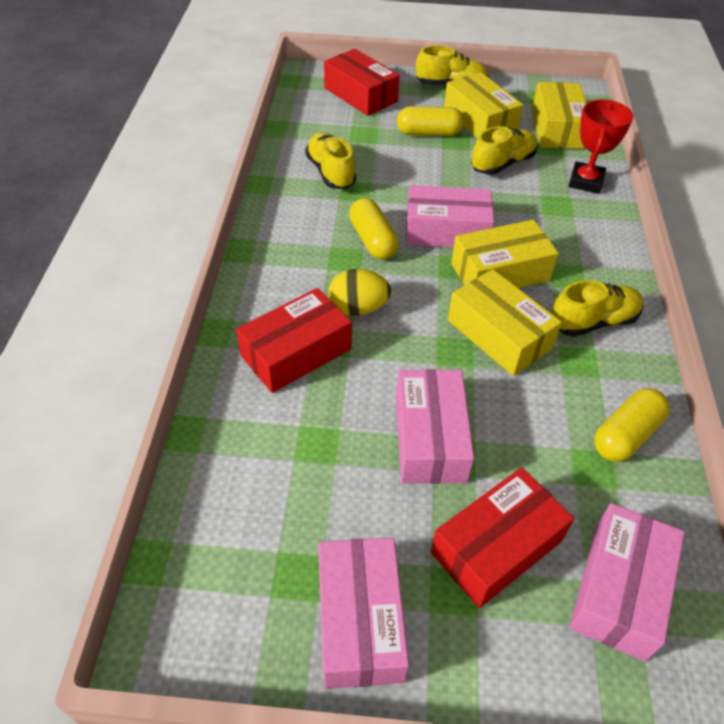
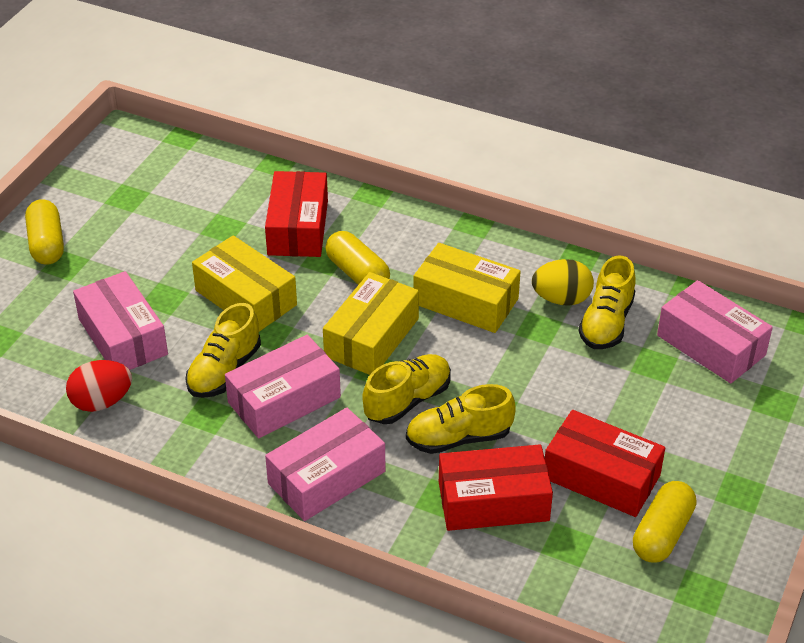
red egg: 0 -> 1
red trophy: 1 -> 0
yellow box: 4 -> 3

